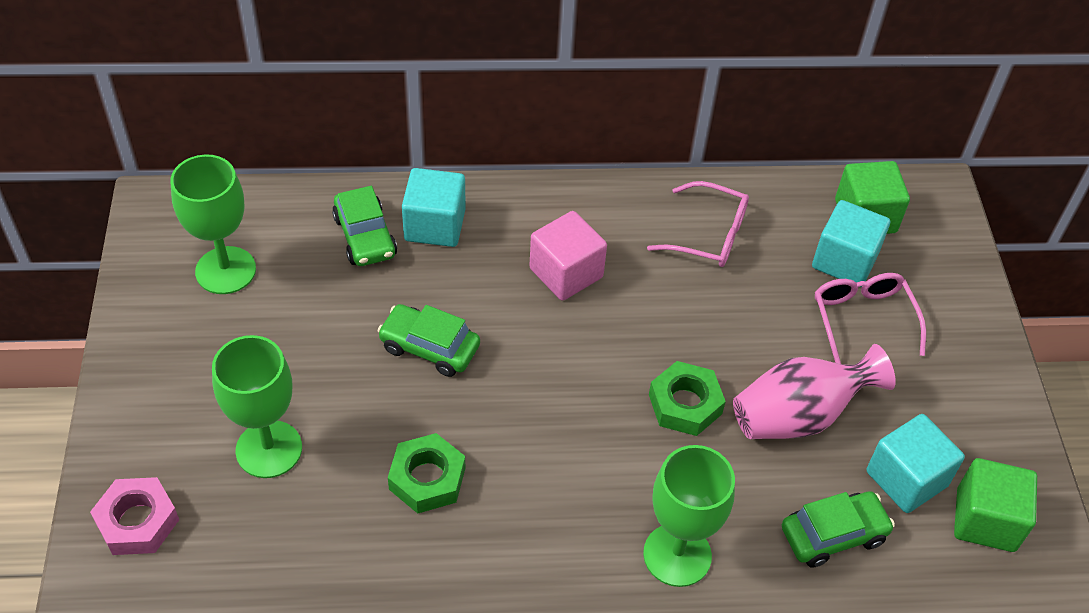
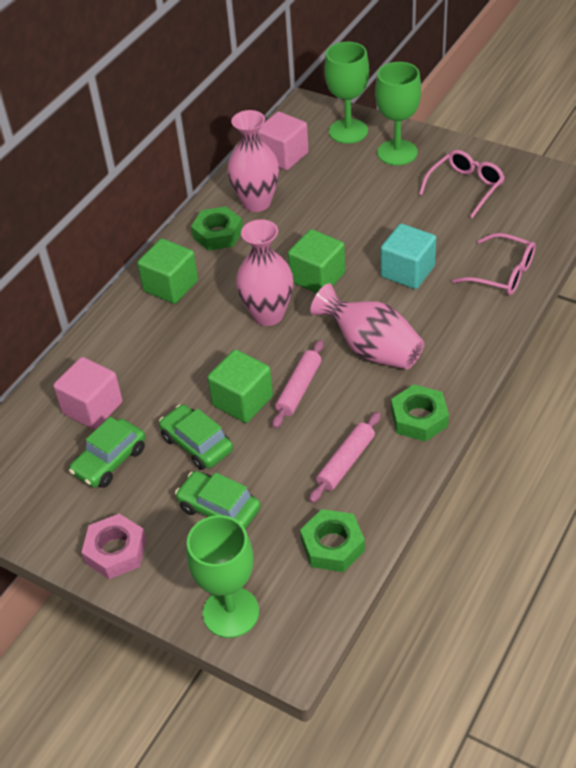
green cube: 2 -> 3
green nut: 2 -> 3
pink cube: 1 -> 2
pink rolling pin: 0 -> 2
pink vase: 1 -> 3
turquoise cube: 3 -> 1

